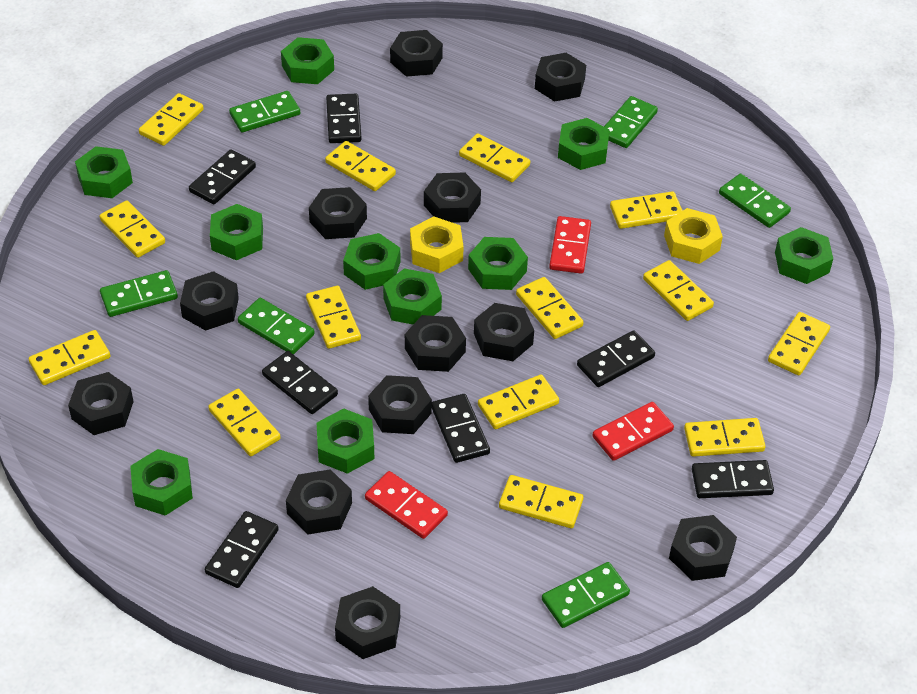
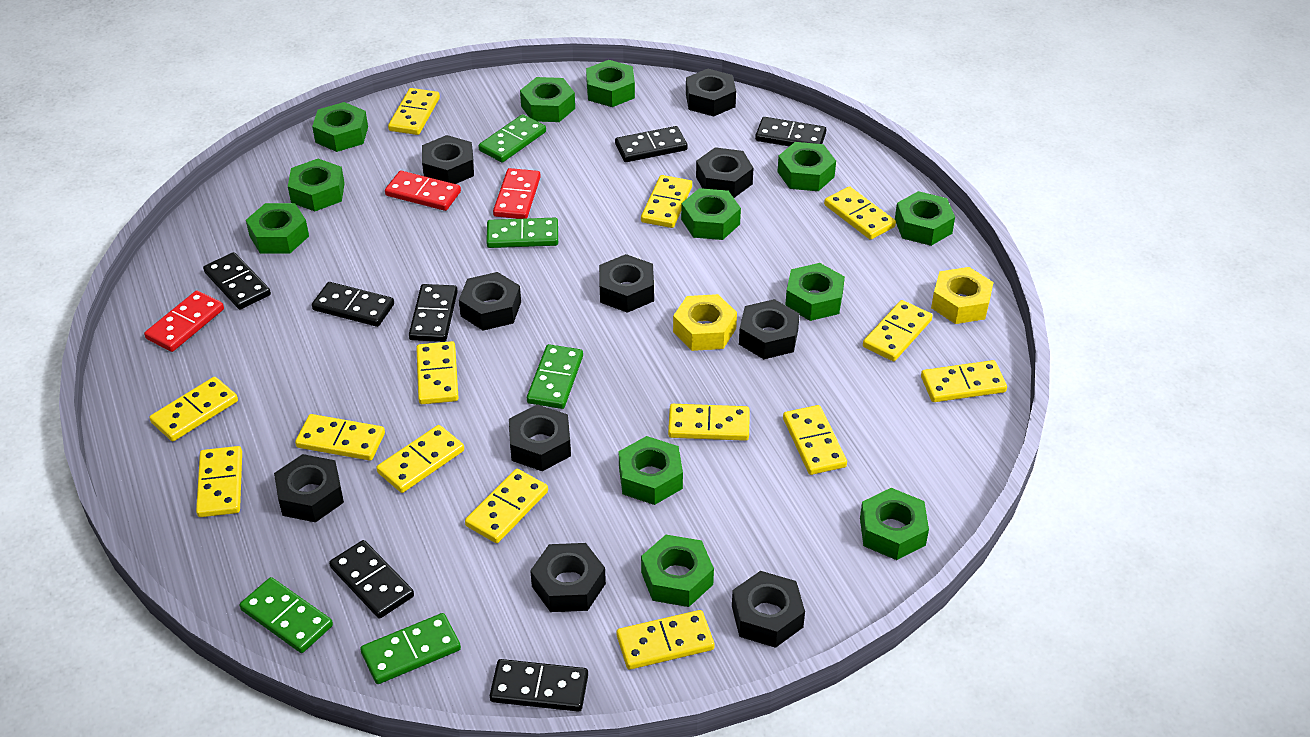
black nut: 12 -> 10
green domino: 6 -> 5
green nut: 10 -> 12

